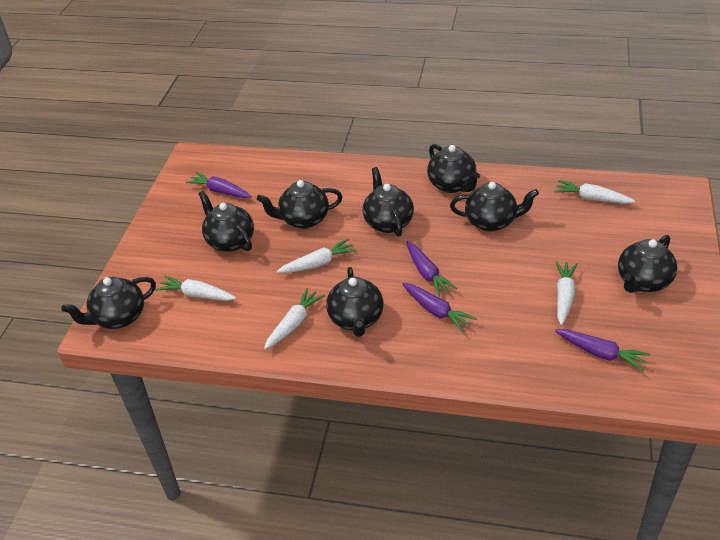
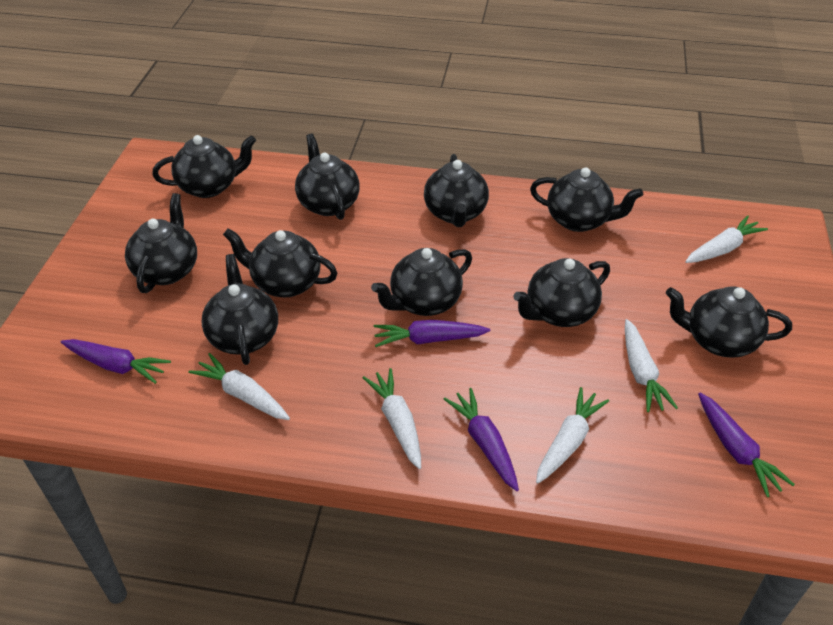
black teapot: 8 -> 10

